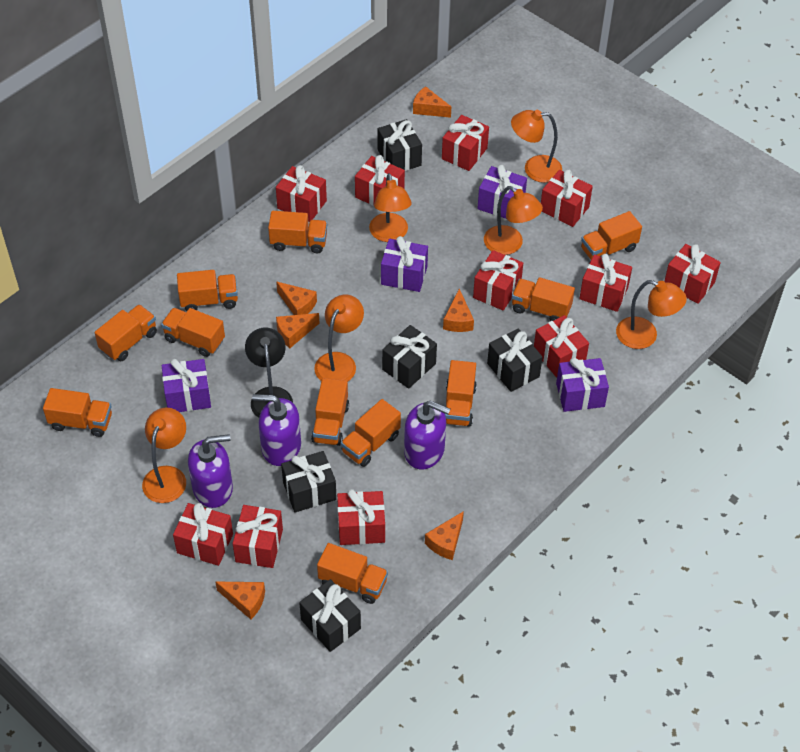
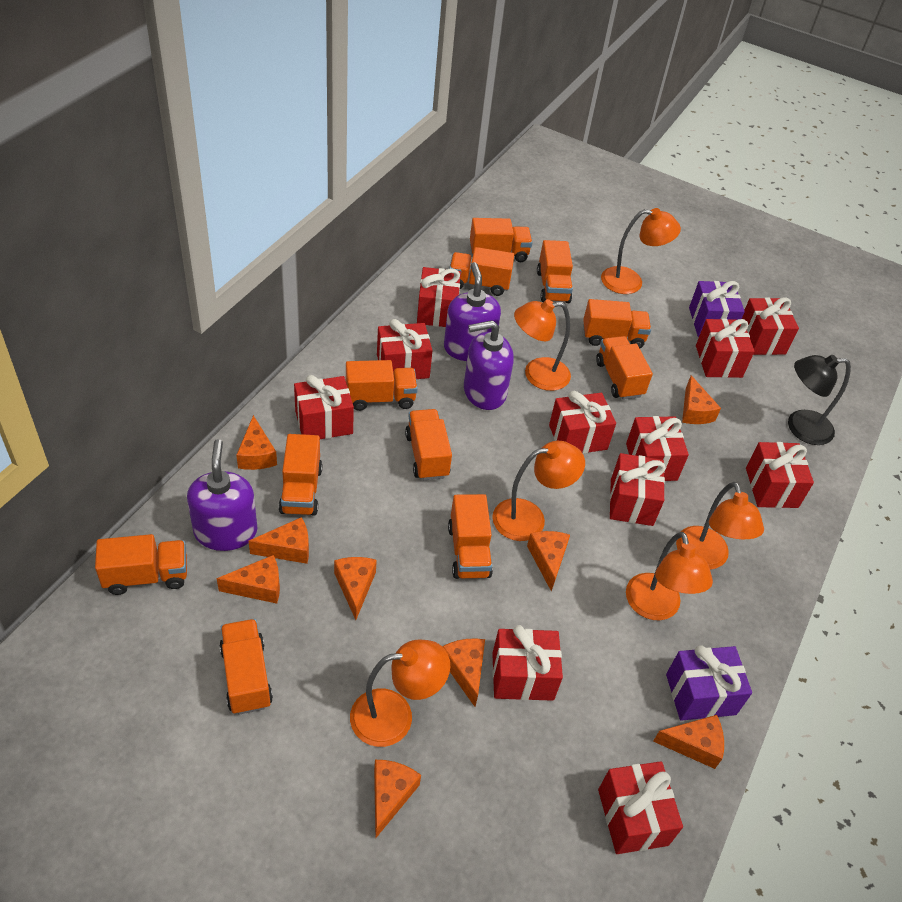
black gift: 5 -> 0
orange cheese: 6 -> 9
purple gift: 4 -> 2

